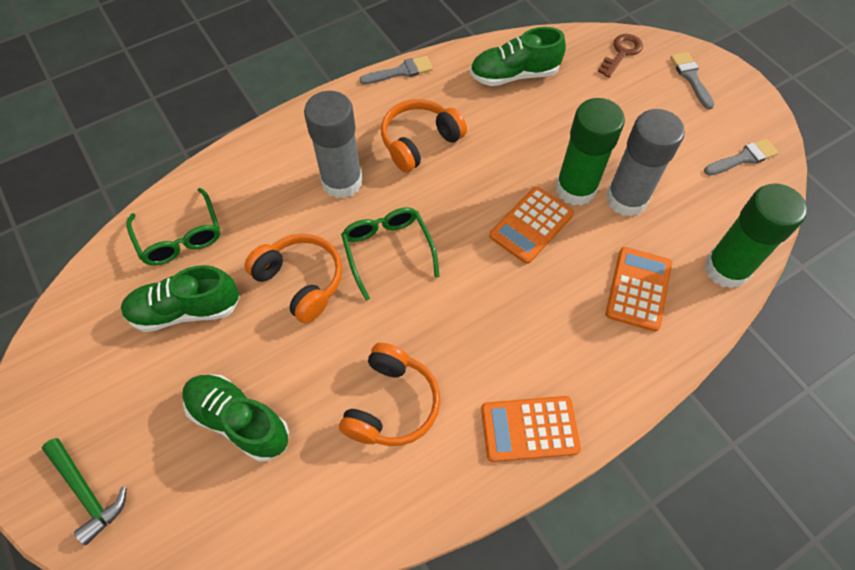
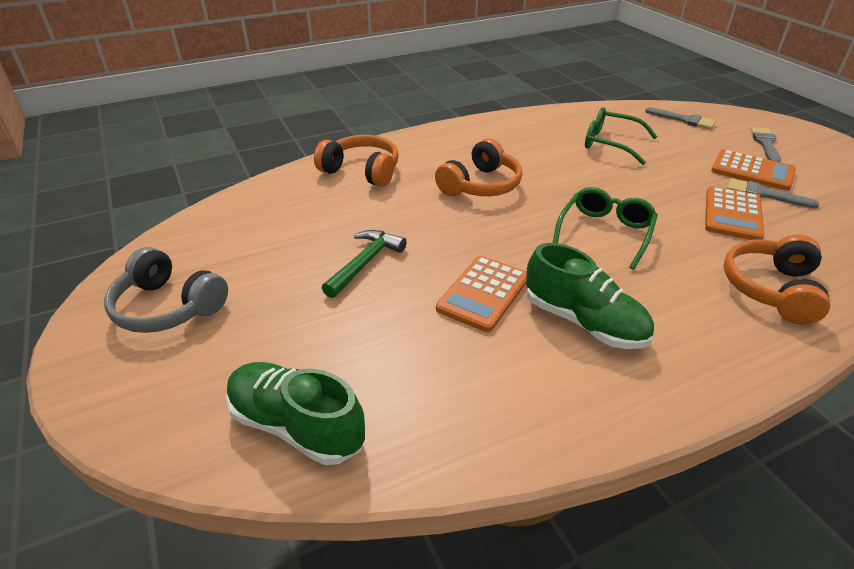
brown key: 1 -> 0
green glue stick: 2 -> 0
green shoe: 3 -> 2
grey glue stick: 2 -> 0
grey headphones: 0 -> 1

